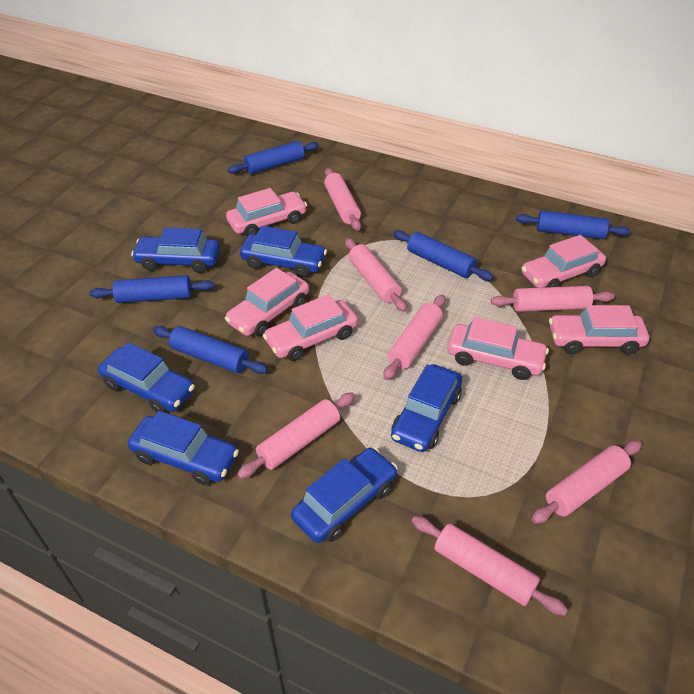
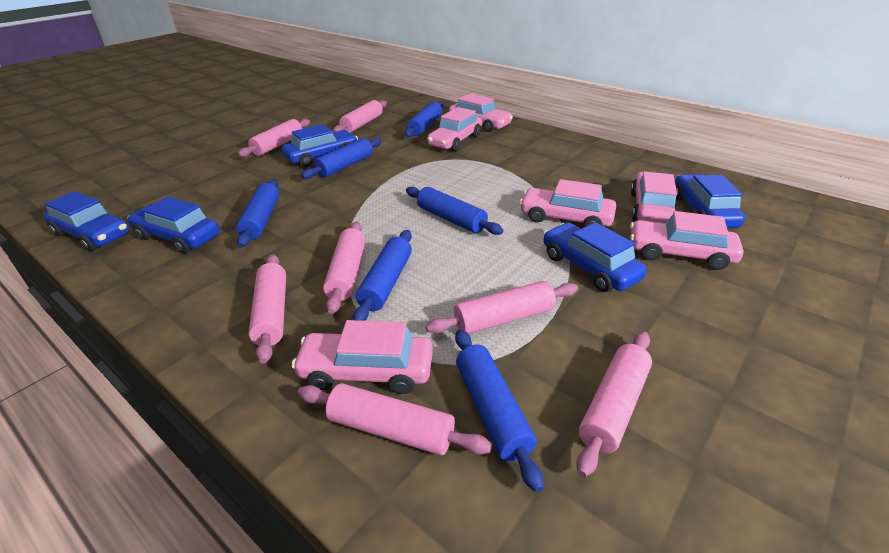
blue car: 6 -> 5
blue rolling pin: 5 -> 6

